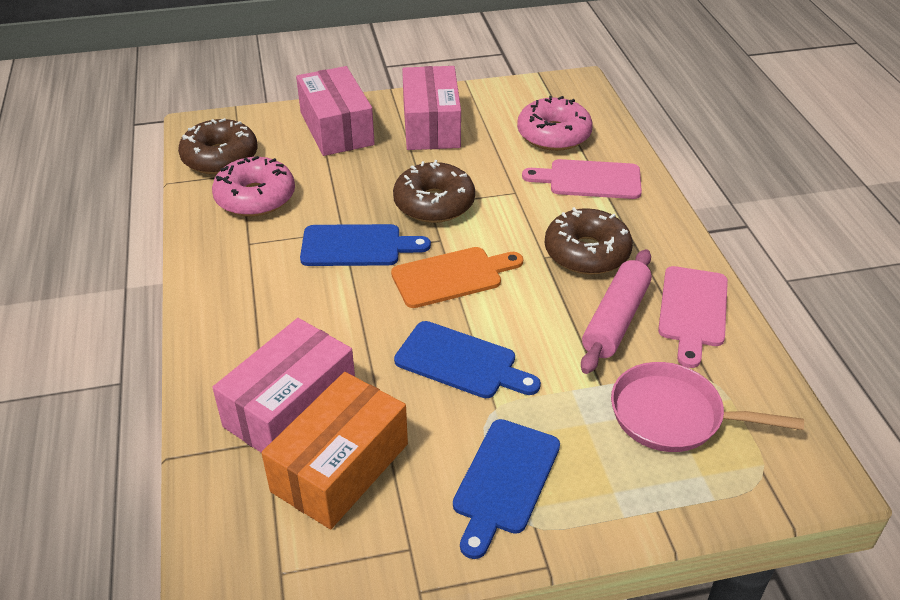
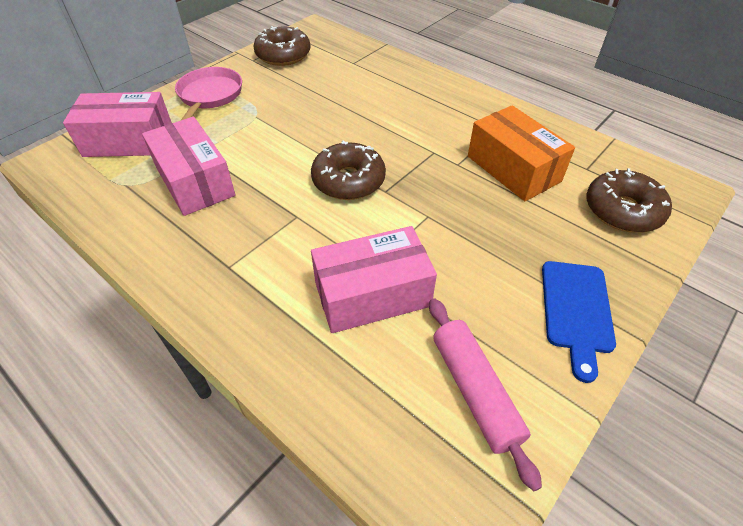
blue cutting board: 3 -> 1
orange cutting board: 1 -> 0
pink cutting board: 2 -> 0
pink donut: 2 -> 0

